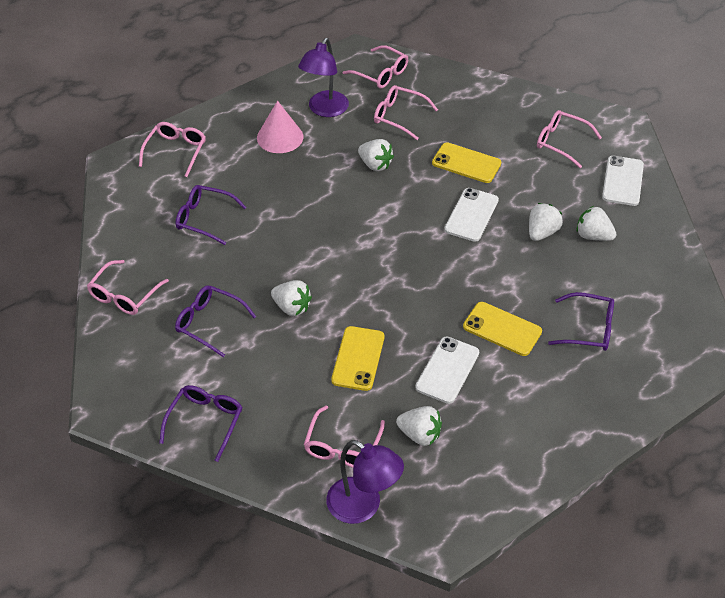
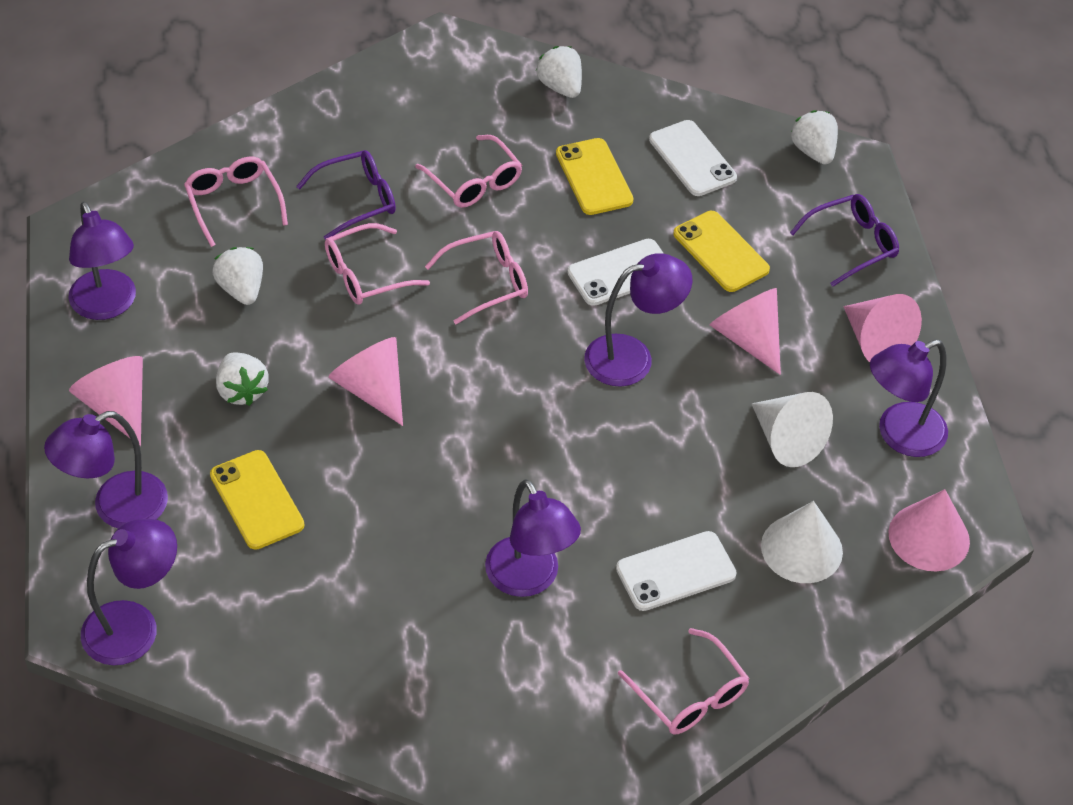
pink cone: 1 -> 5
pink glasses: 6 -> 5
purple glasses: 4 -> 2
purple lamp: 2 -> 6
white cone: 0 -> 2
white strawberry: 5 -> 4

